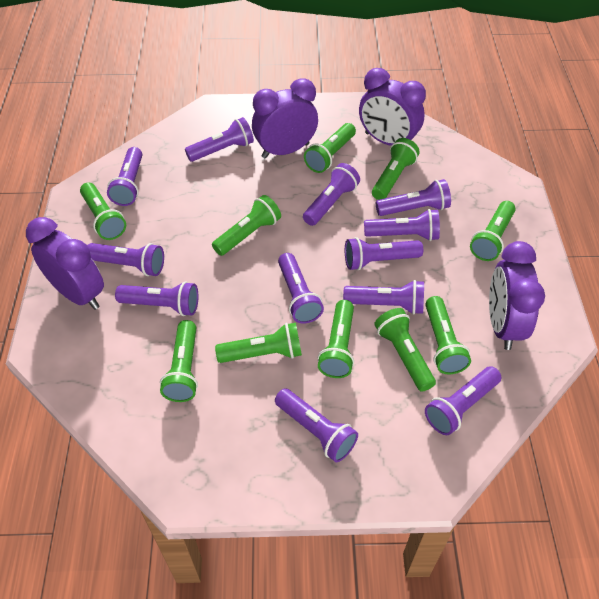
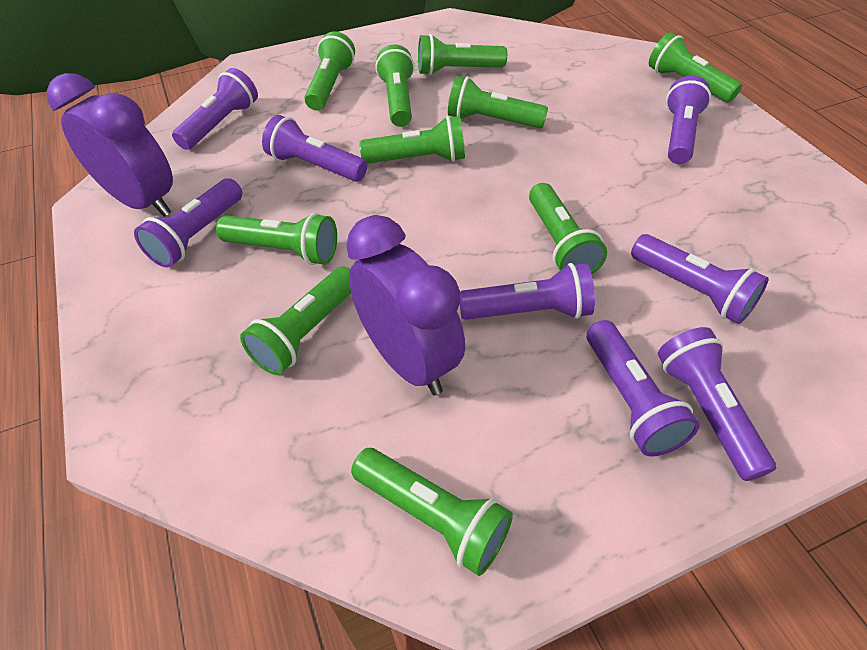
purple clock: 4 -> 2
purple flashlight: 12 -> 8

